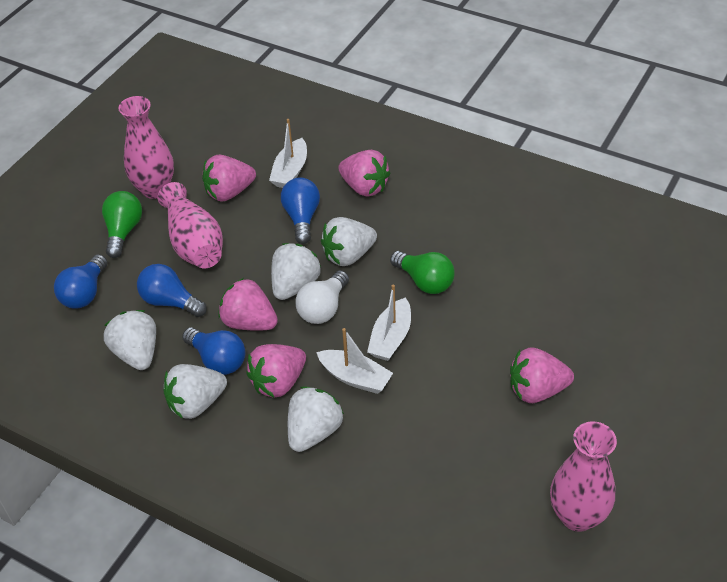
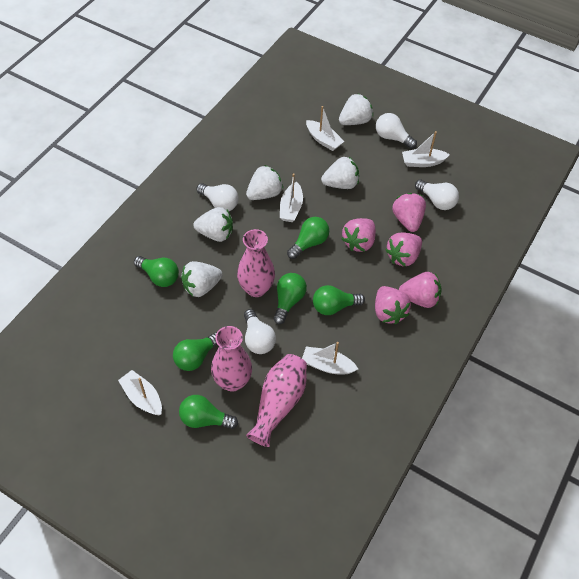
blue light bulb: 4 -> 0
green light bulb: 2 -> 6
white boat: 3 -> 5
white light bulb: 1 -> 4

